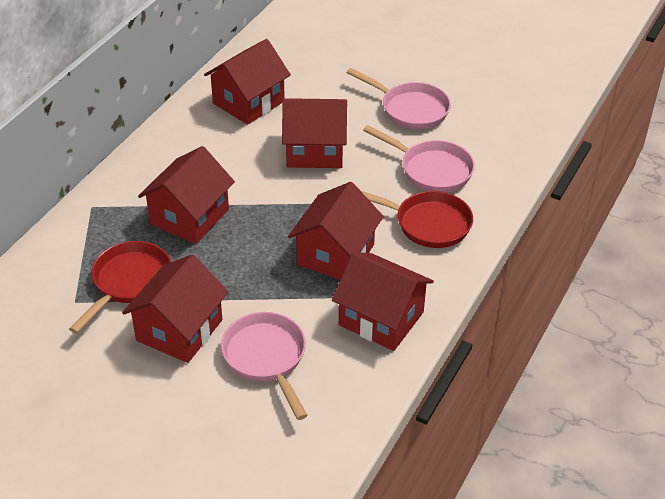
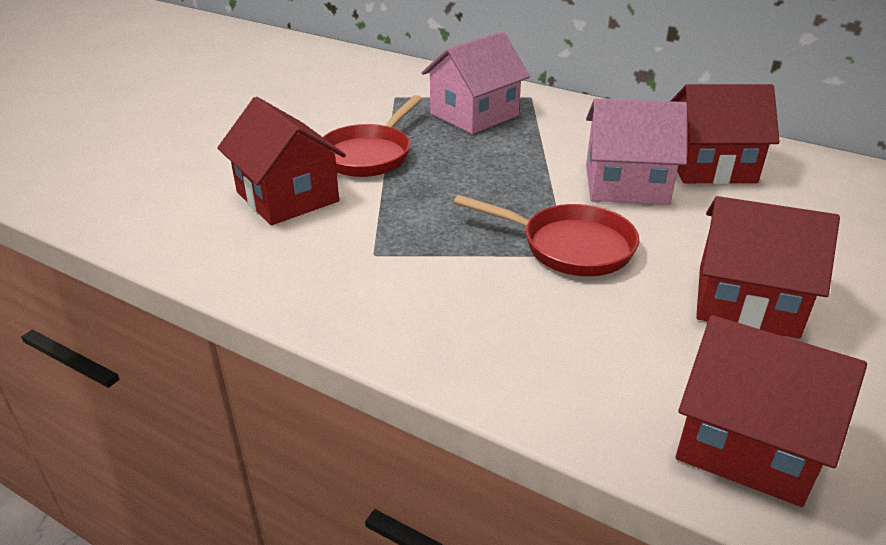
pink house: 0 -> 2
pink pan: 3 -> 0
red house: 6 -> 4

